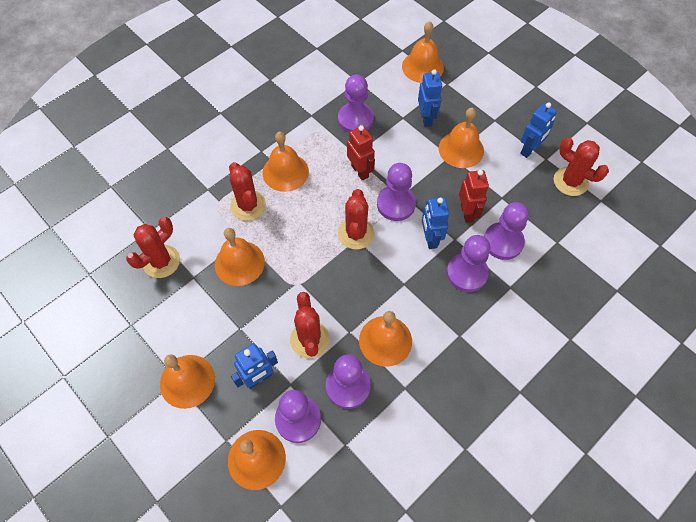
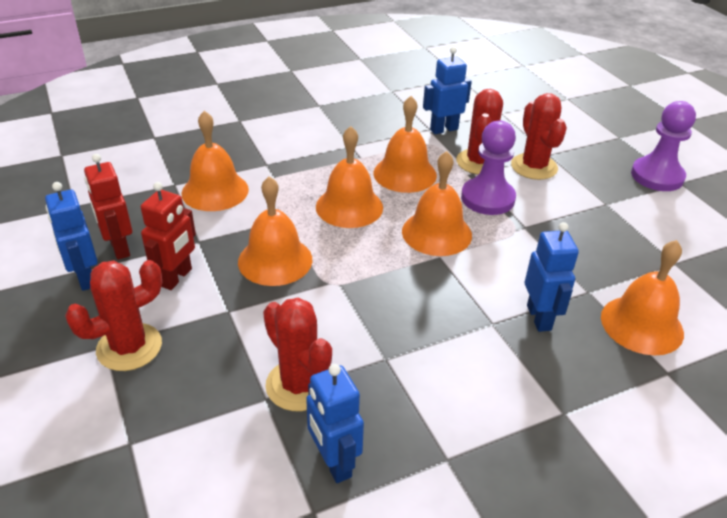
orange bell: 7 -> 6
purple pawn: 6 -> 2
red cactus: 5 -> 4

